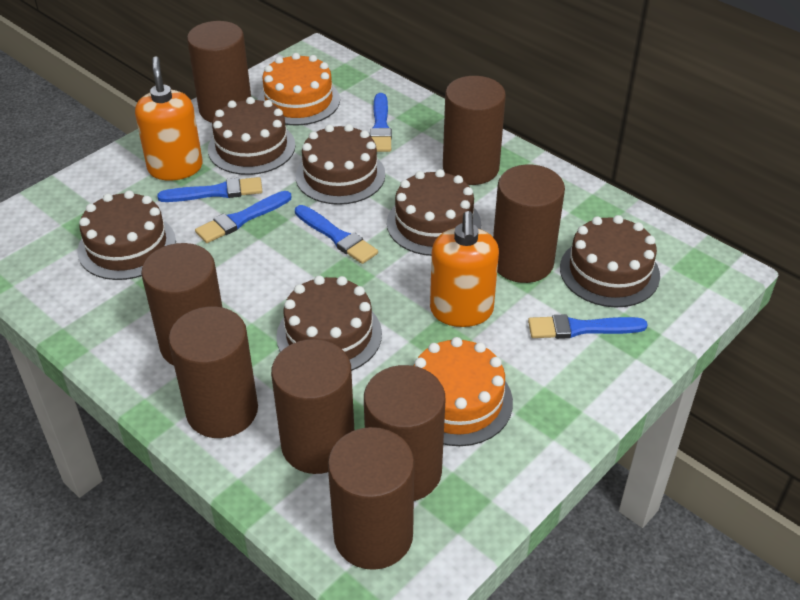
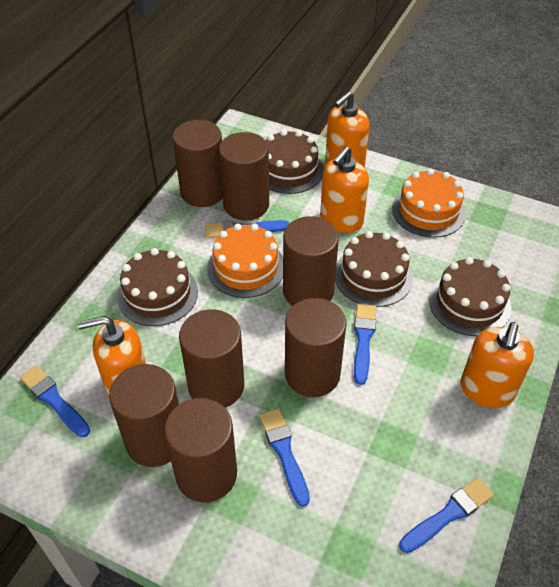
brown cake: 6 -> 4
brown cylinder: 8 -> 7
orange soap dispenser: 2 -> 4

